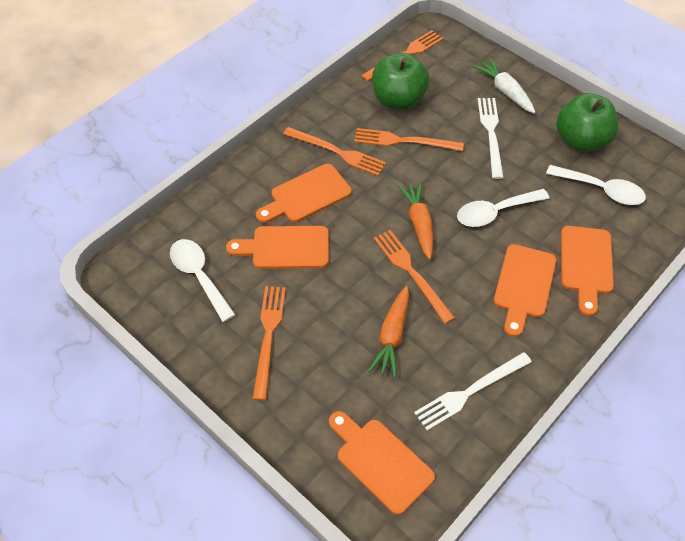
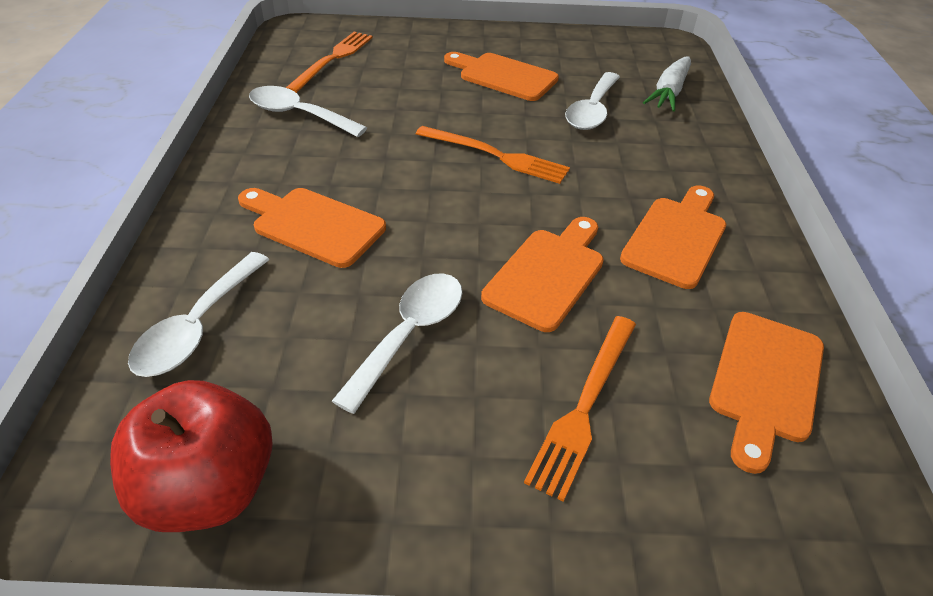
green apple: 2 -> 0
orange carrot: 2 -> 0
orange fork: 5 -> 3
red apple: 0 -> 1
white fork: 2 -> 0
white spoon: 3 -> 4

